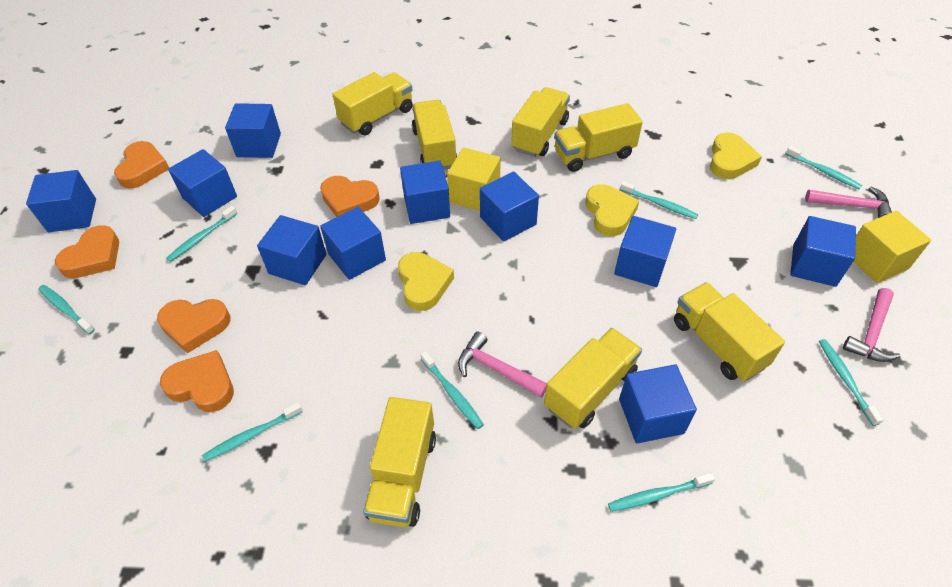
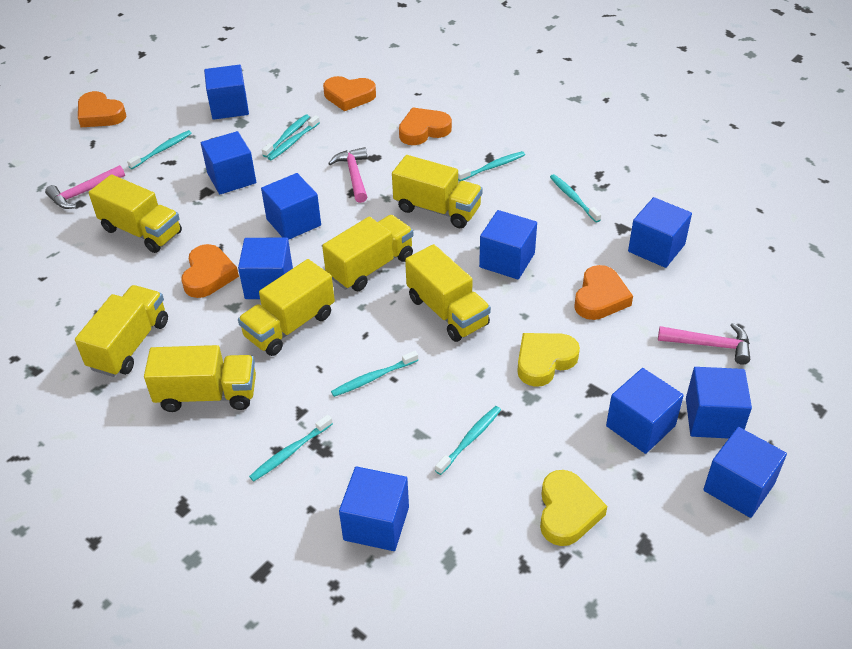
yellow cube: 2 -> 0
yellow heart: 3 -> 2

